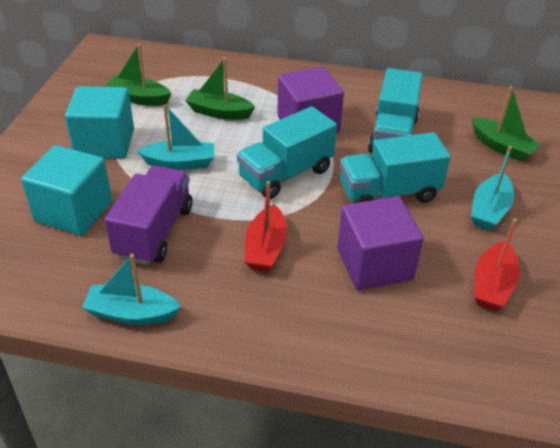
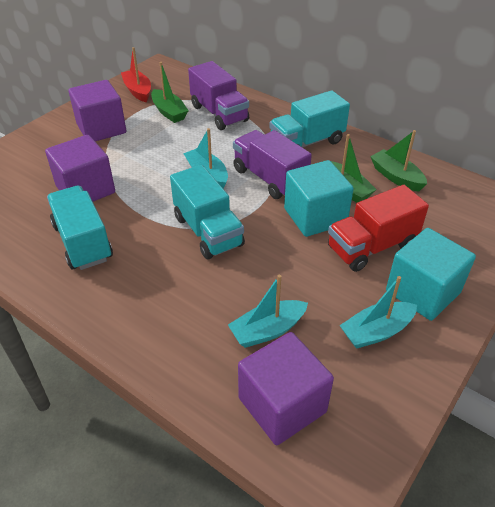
purple cube: 2 -> 3
purple truck: 1 -> 2
red boat: 2 -> 1
red truck: 0 -> 1

